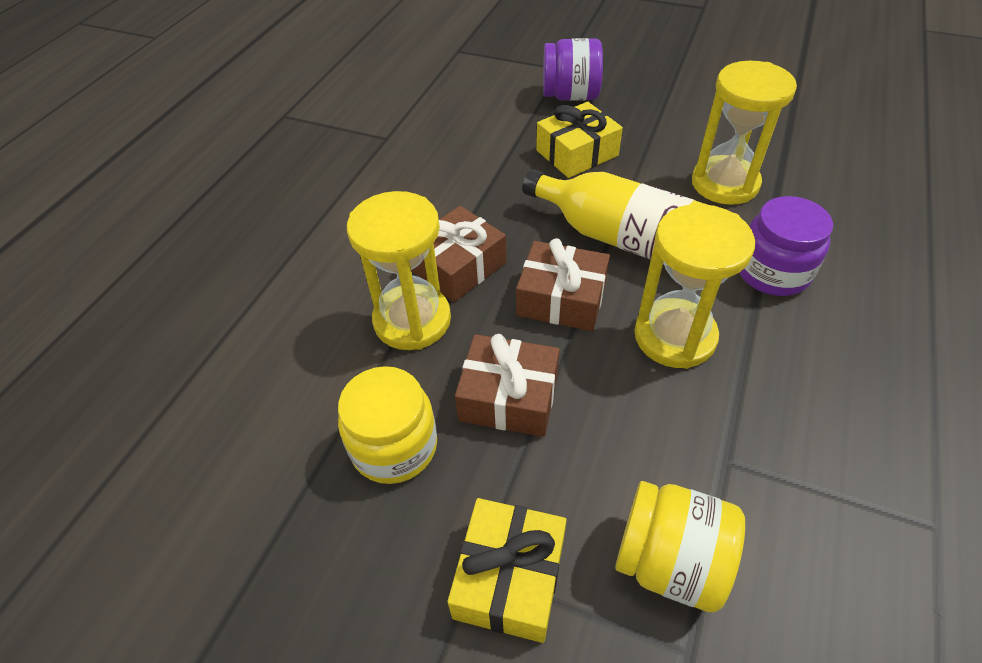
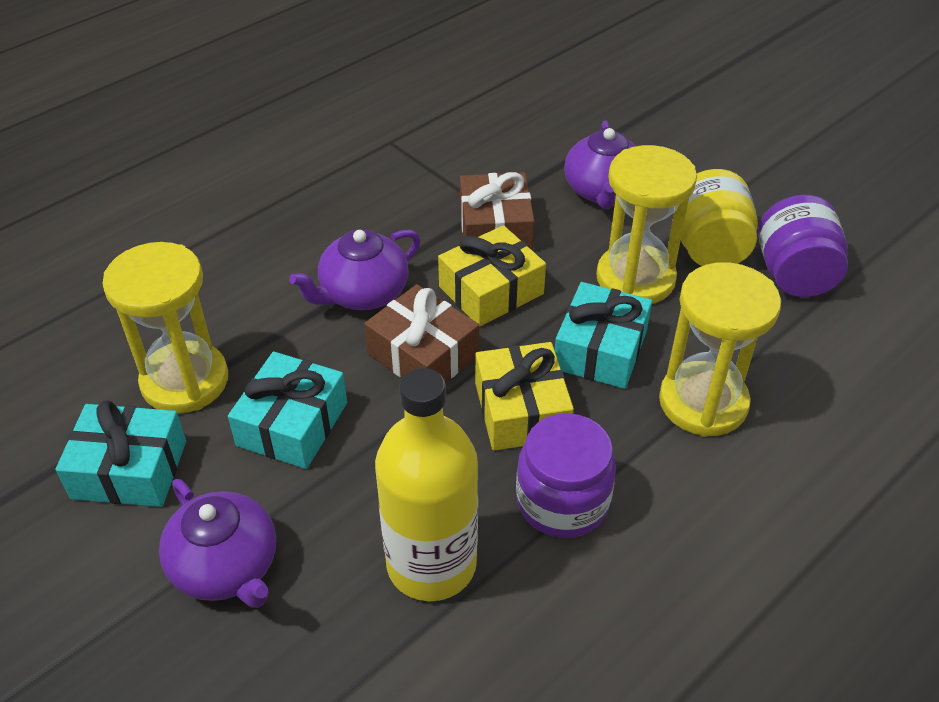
brown gift: 3 -> 2
purple teapot: 0 -> 3
turquoise gift: 0 -> 3
yellow jar: 2 -> 1

